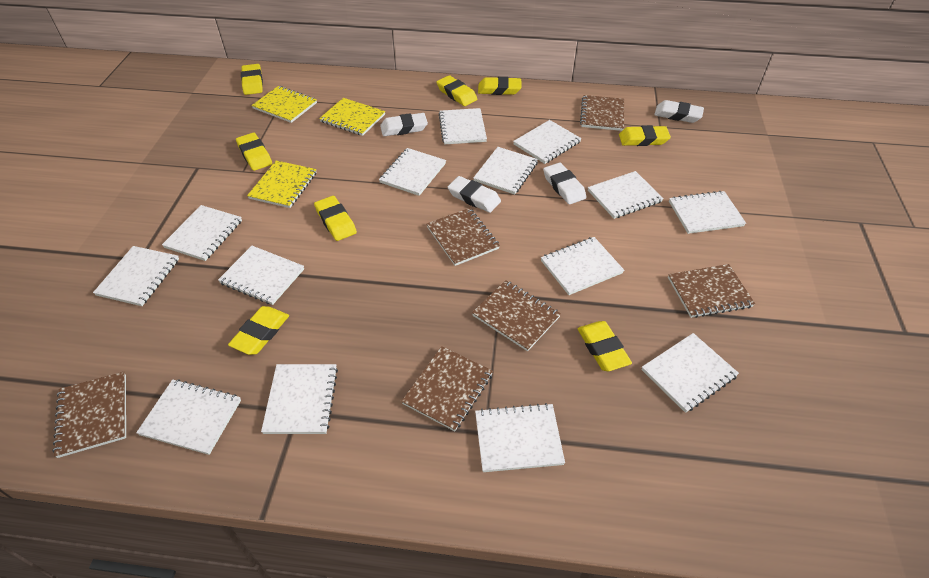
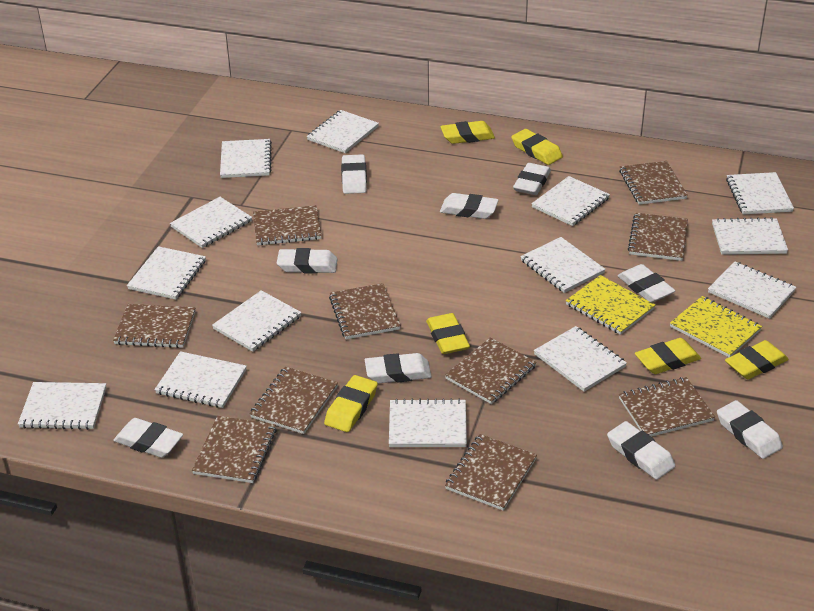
brown notebook: 6 -> 10
white eraser: 4 -> 9
yellow eraser: 8 -> 6
yellow notebook: 3 -> 2

